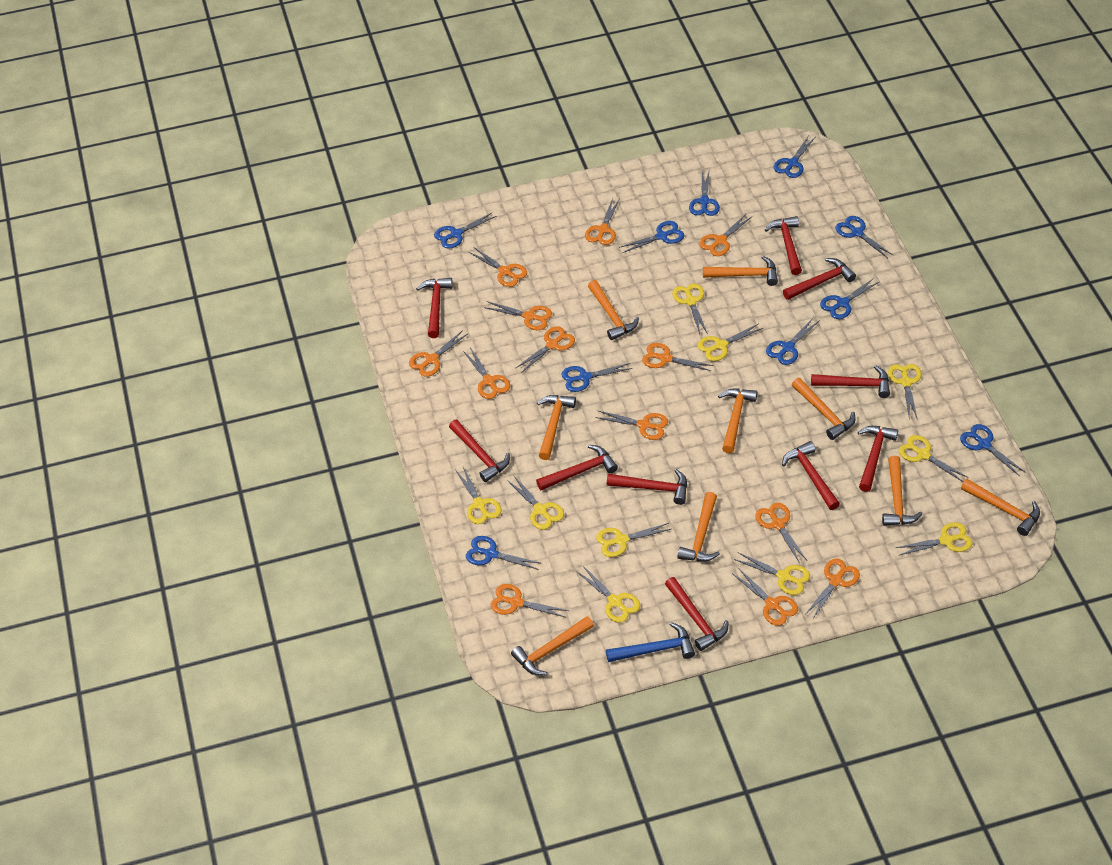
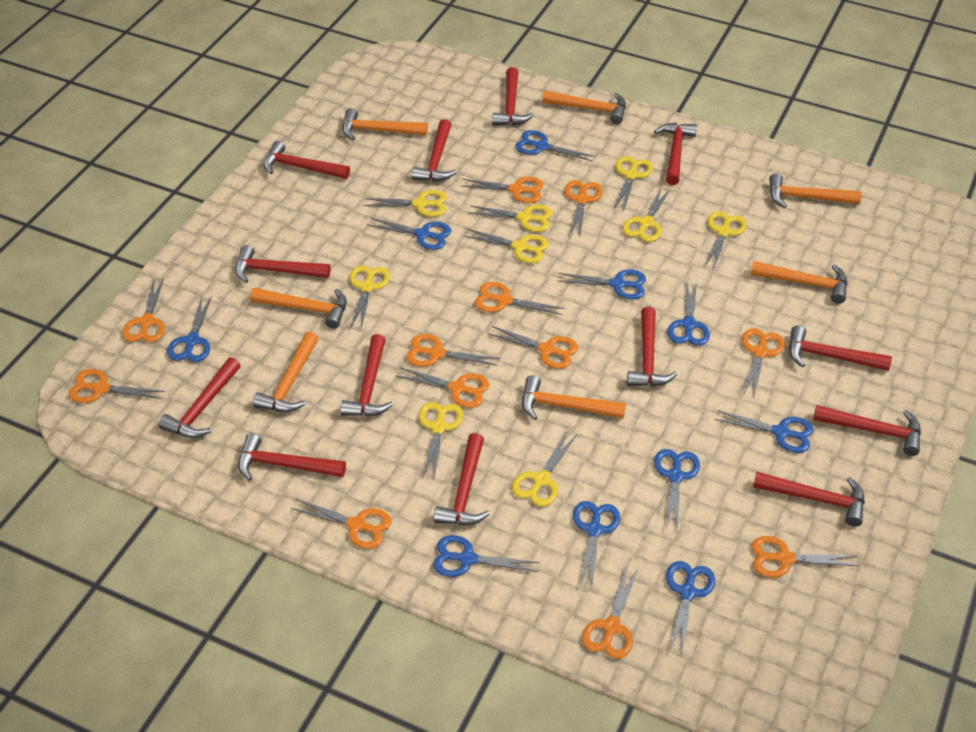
blue hammer: 1 -> 0
orange hammer: 9 -> 7
orange scissors: 13 -> 12
red hammer: 10 -> 13
yellow scissors: 10 -> 9

